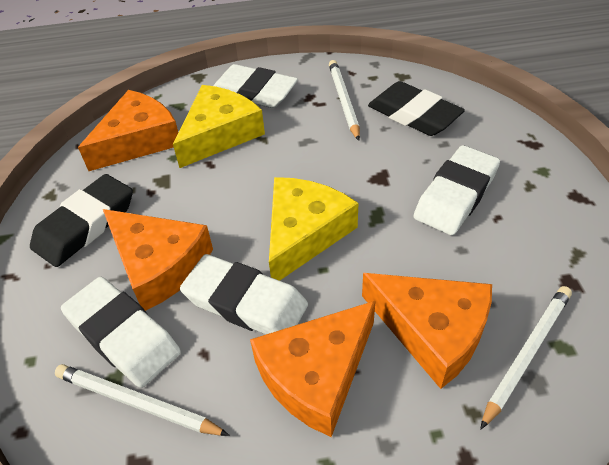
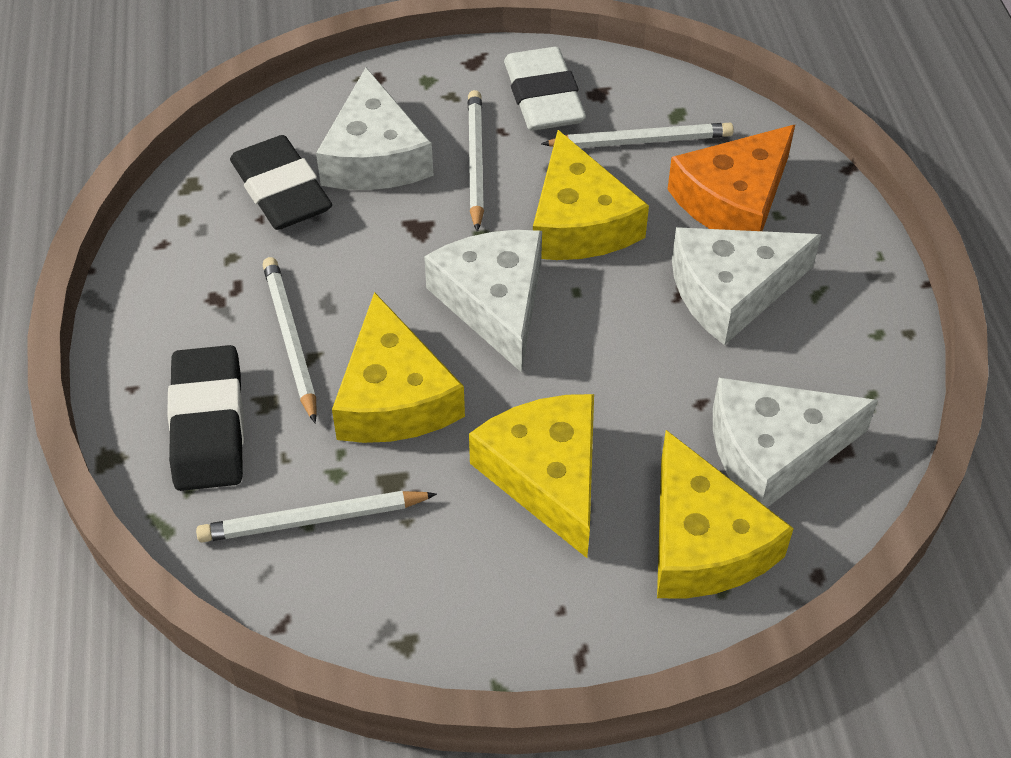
orange cheese: 4 -> 1
white cheese: 0 -> 4
white eraser: 4 -> 1
white pencil: 3 -> 4
yellow cheese: 2 -> 4

